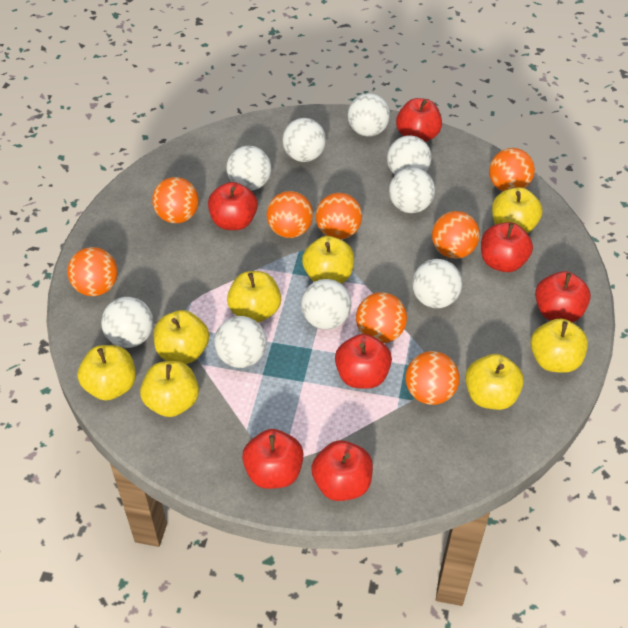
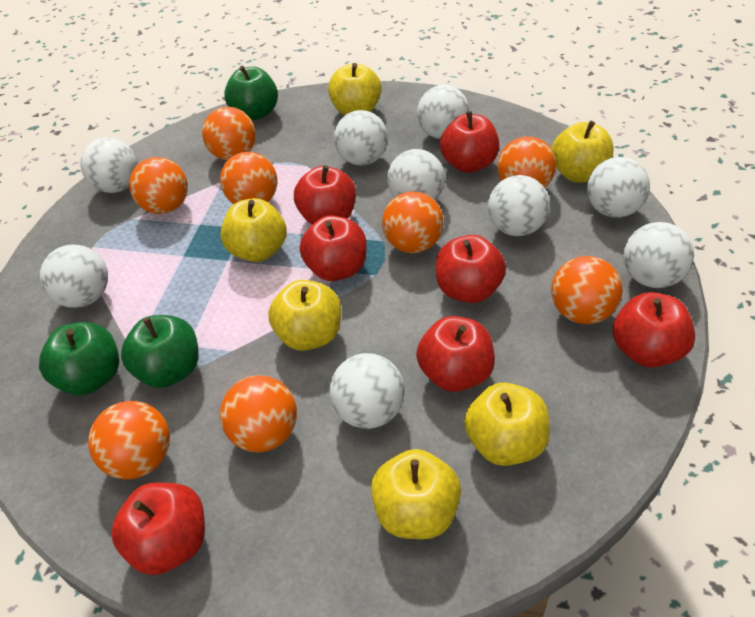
green apple: 0 -> 3
yellow apple: 8 -> 6

